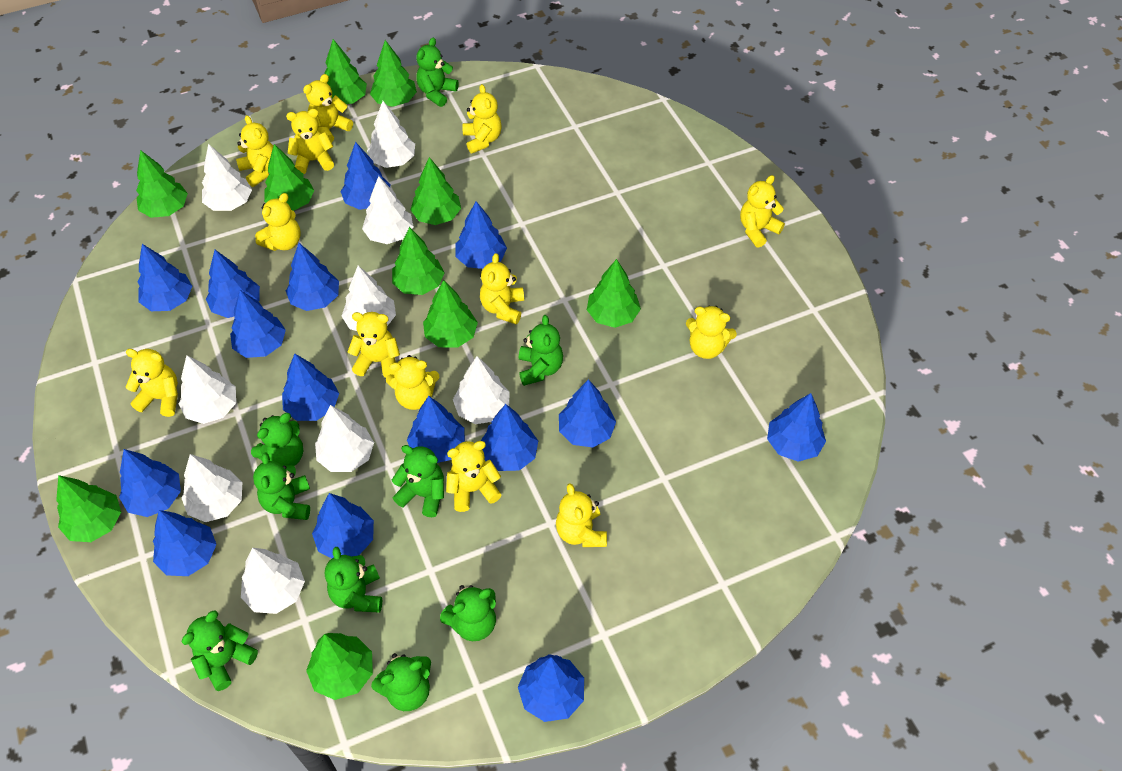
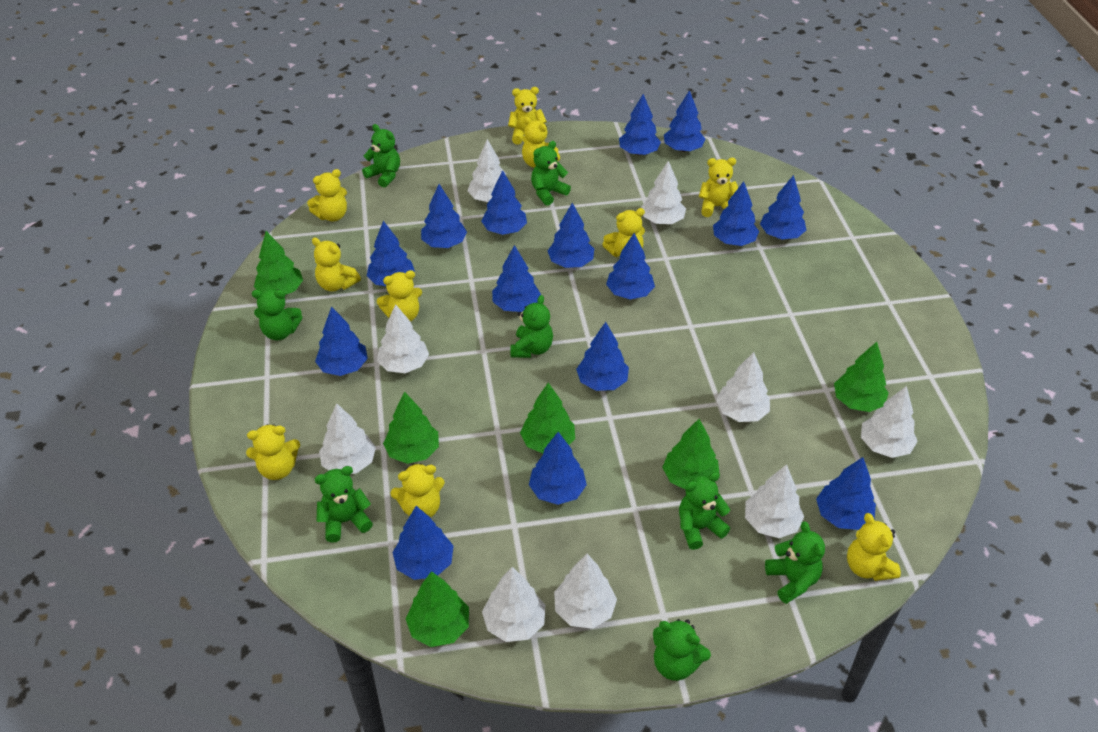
green teddy bear: 9 -> 8
green tree: 10 -> 6
yellow teddy bear: 13 -> 10

